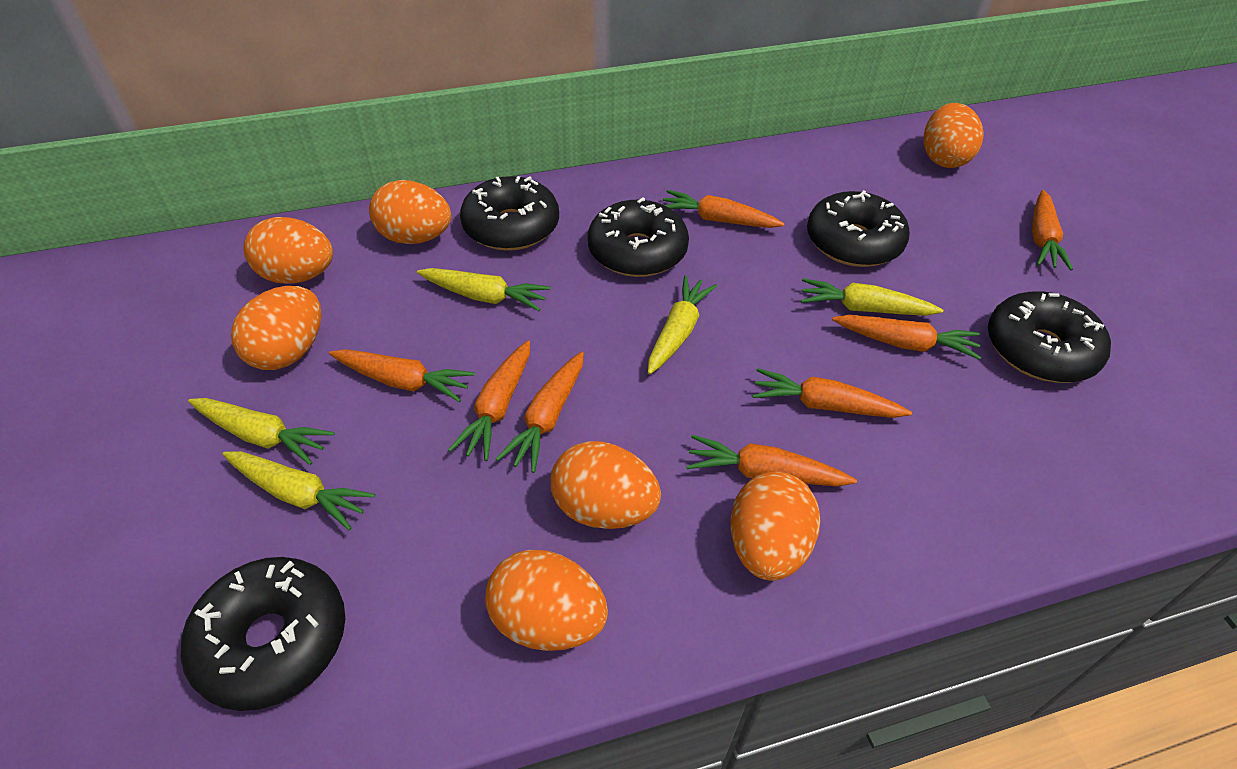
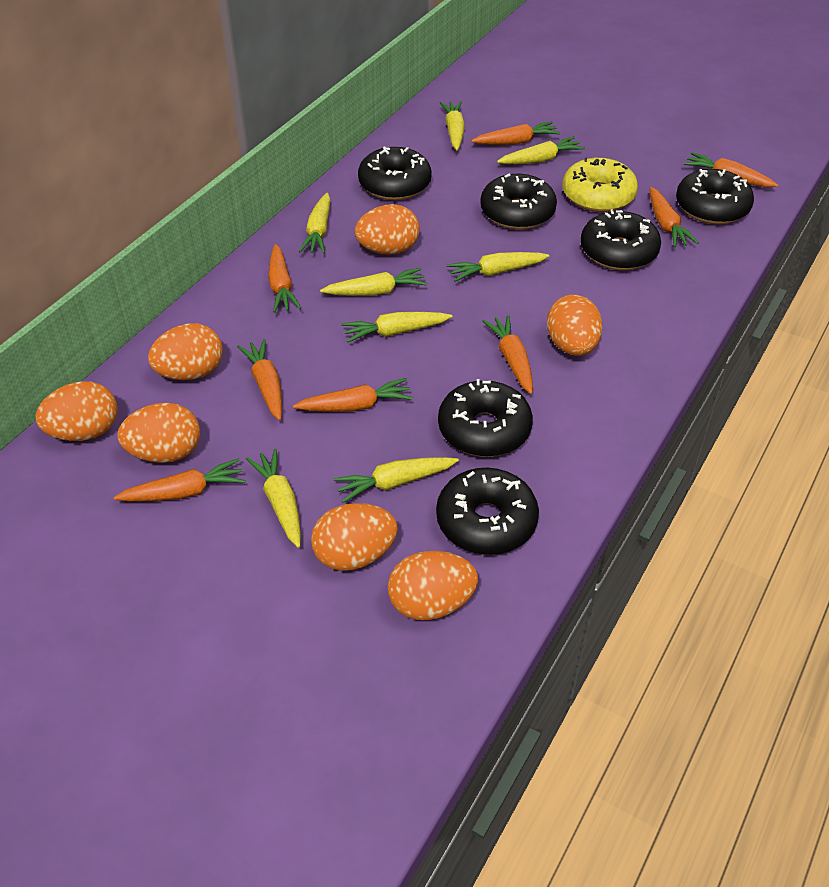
black donut: 5 -> 6
yellow carrot: 5 -> 8
yellow donut: 0 -> 1

